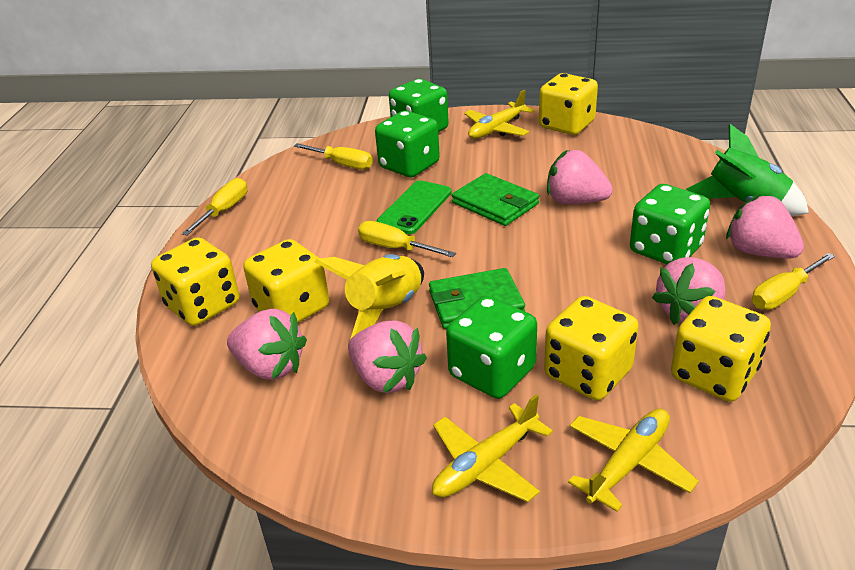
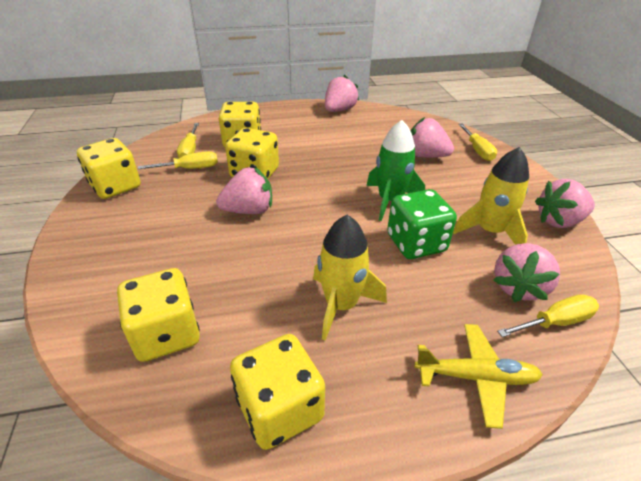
green dice: 4 -> 1
green phone: 1 -> 0
green wallet: 2 -> 0
yellow plane: 3 -> 1
yellow rocket: 1 -> 2

